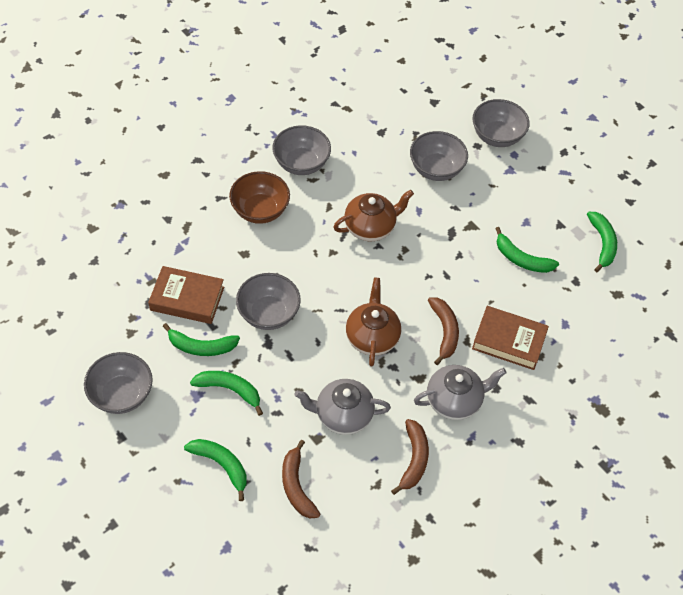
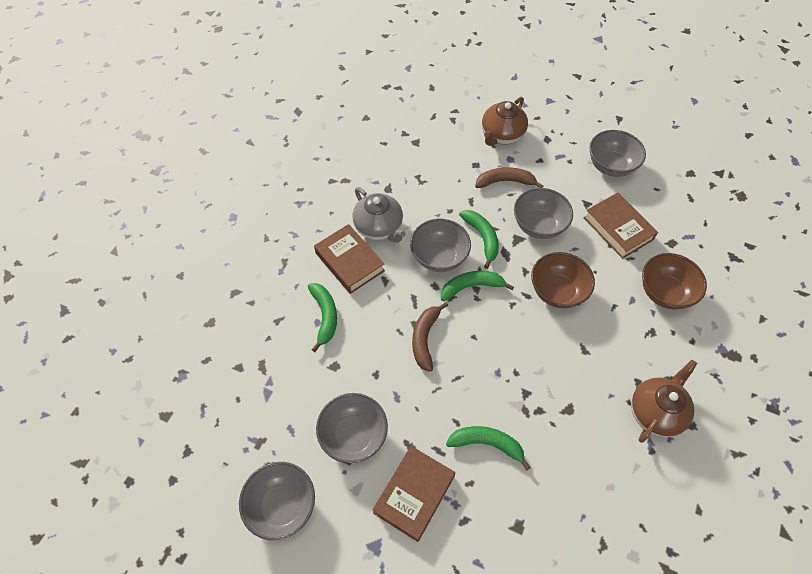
brown banana: 3 -> 2
brown book: 2 -> 3
brown bowl: 1 -> 2
green banana: 5 -> 4
grey teapot: 2 -> 1

